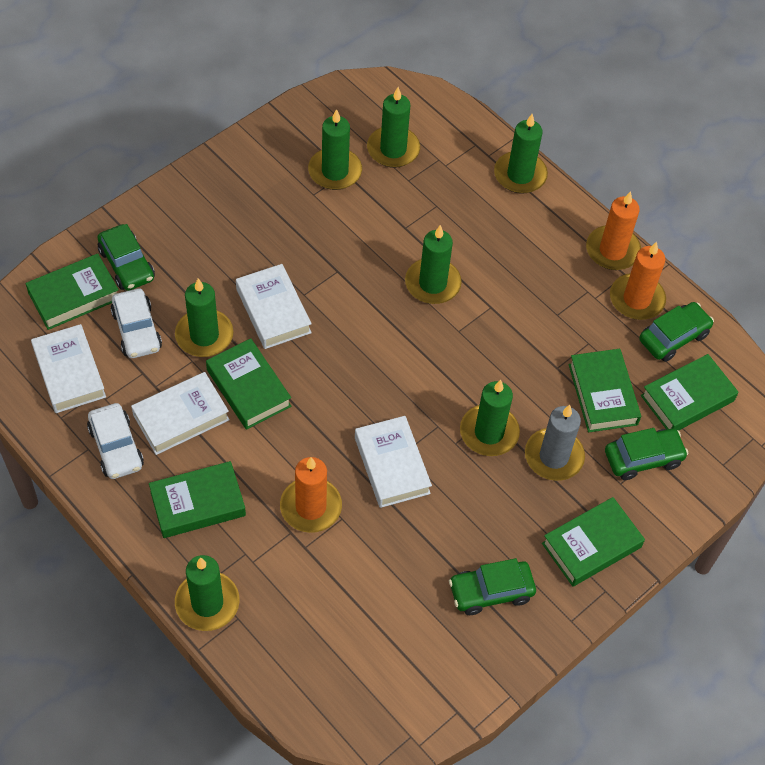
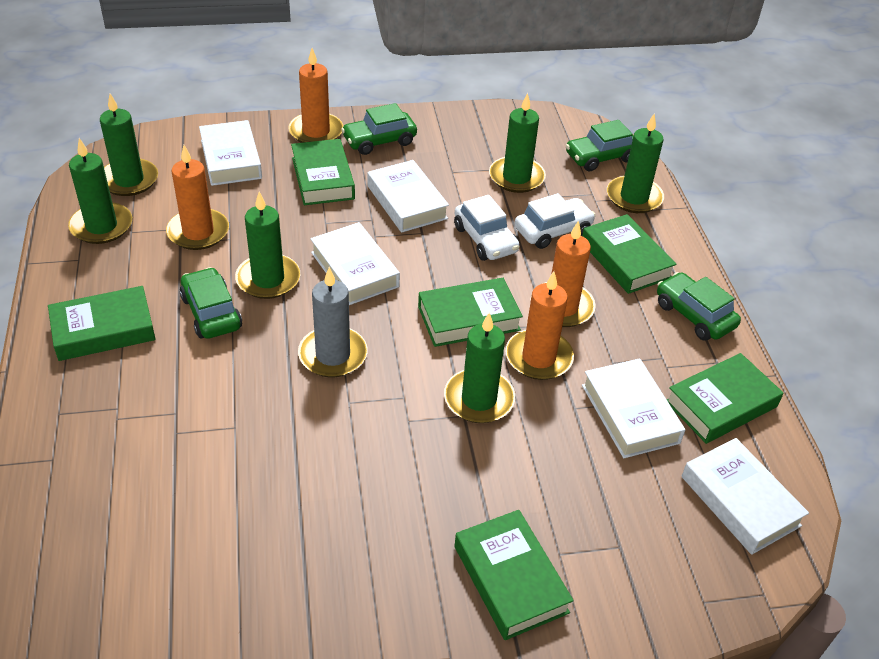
green candle: 7 -> 6
orange candle: 3 -> 4
white book: 4 -> 5

